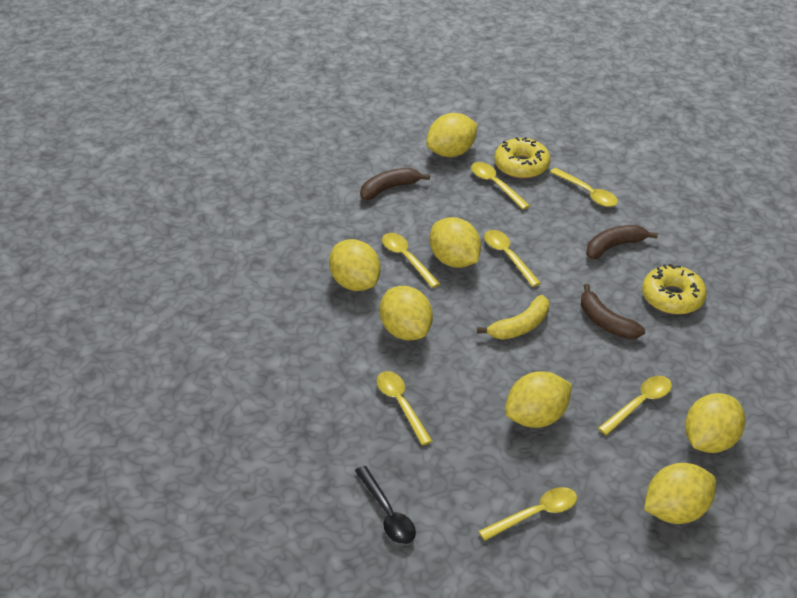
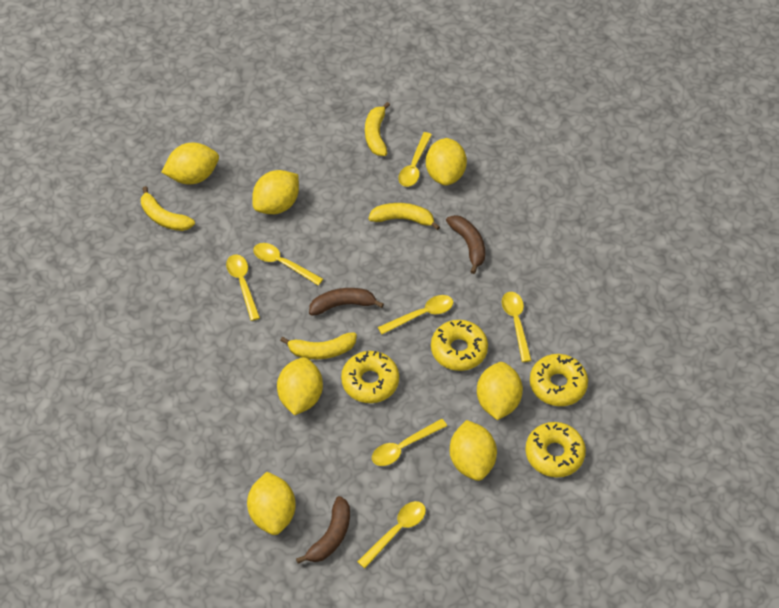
black spoon: 1 -> 0
yellow banana: 1 -> 4
yellow donut: 2 -> 4

